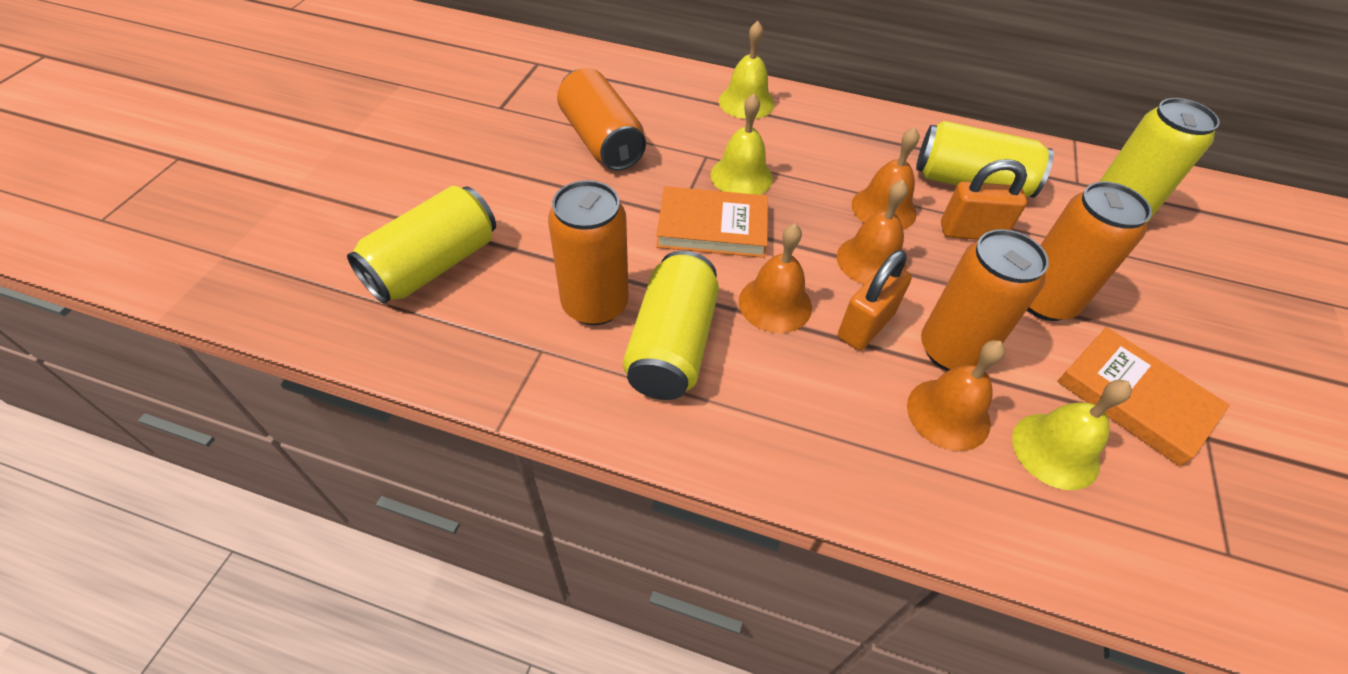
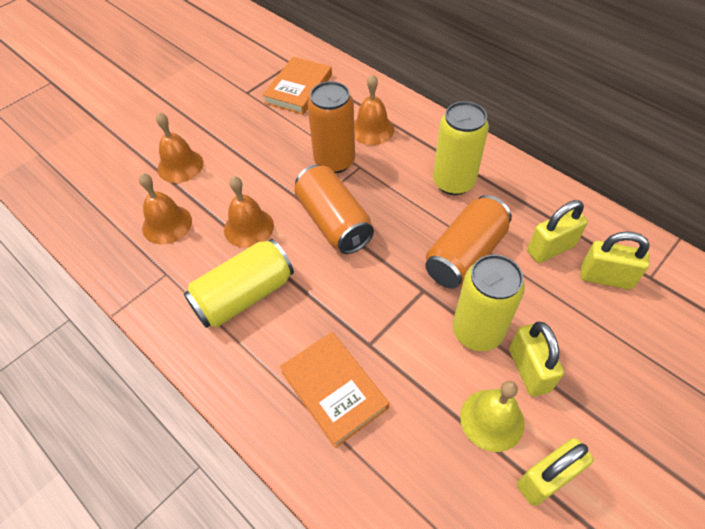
orange can: 4 -> 3
orange padlock: 2 -> 0
yellow bell: 3 -> 1
yellow can: 4 -> 3
yellow padlock: 0 -> 4

